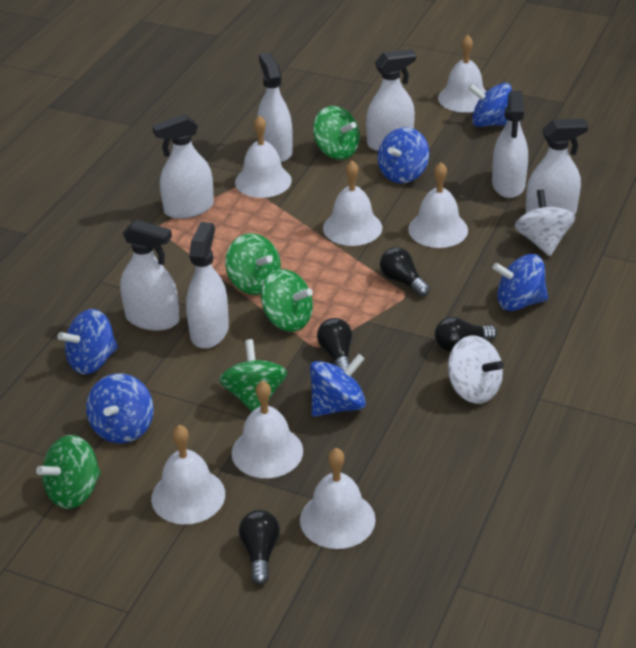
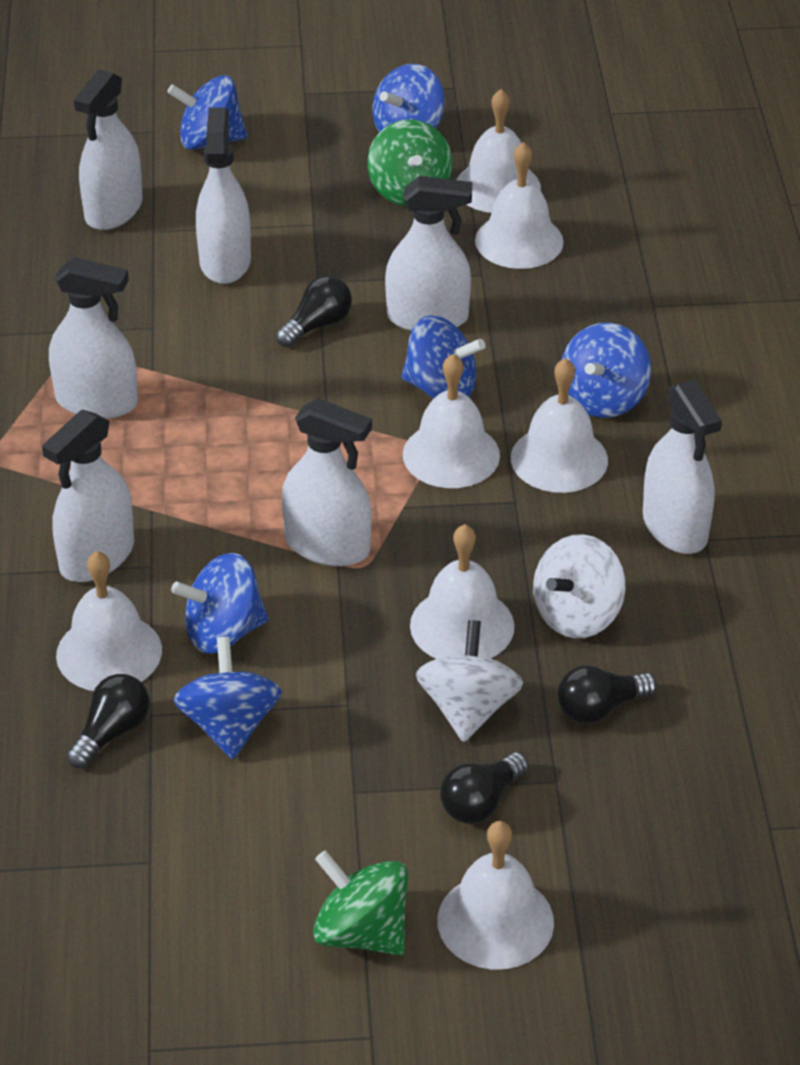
green spinning top: 5 -> 2

